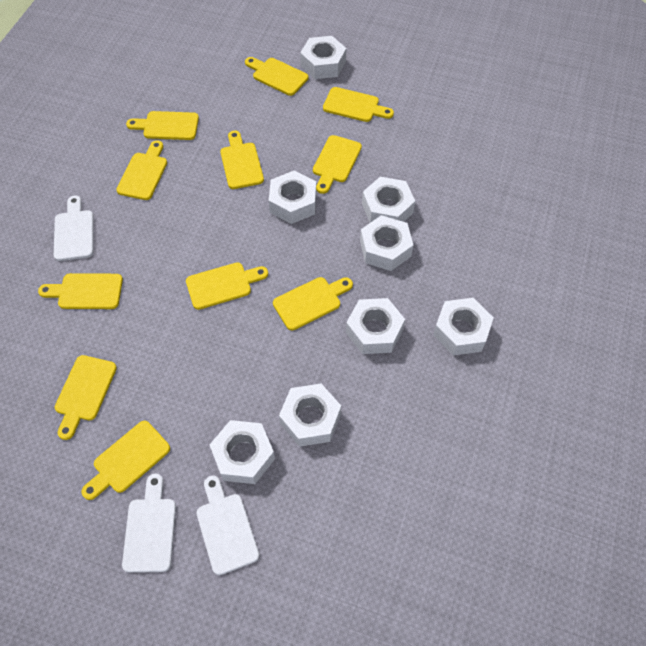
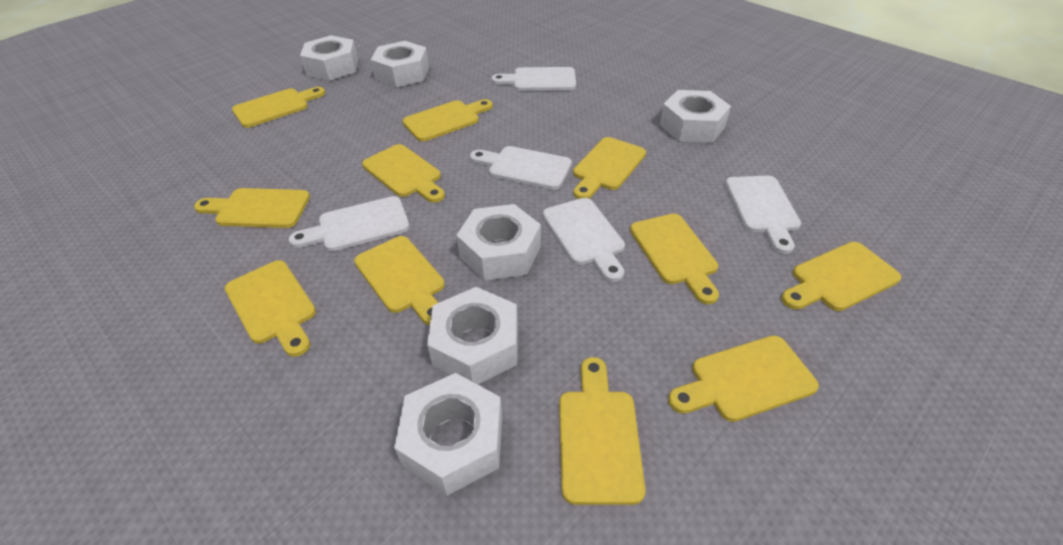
white cutting board: 3 -> 5
white nut: 8 -> 6

